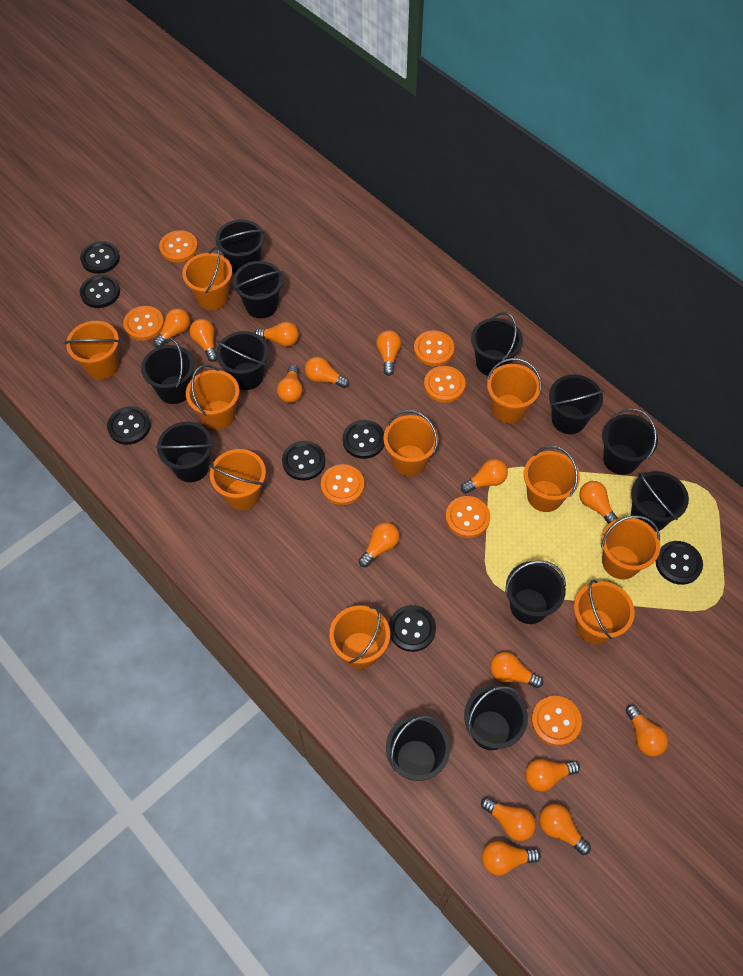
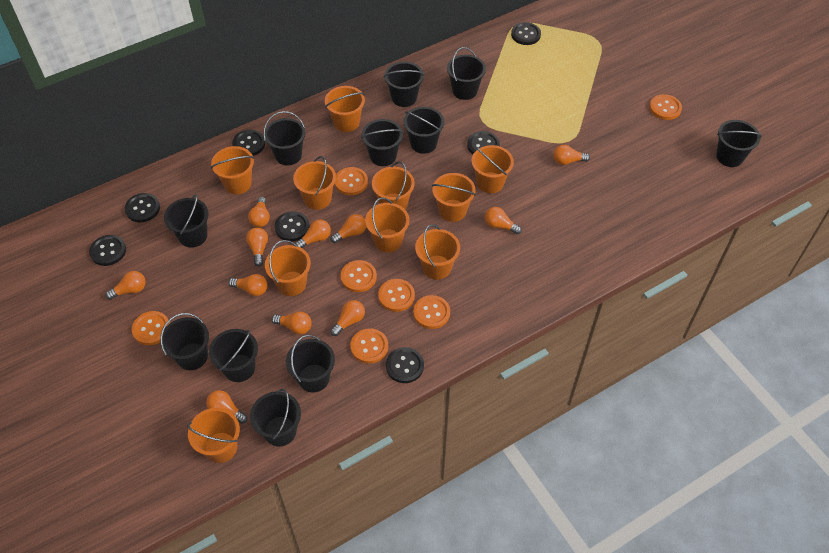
black bucket: 12 -> 11
orange light bulb: 15 -> 11

